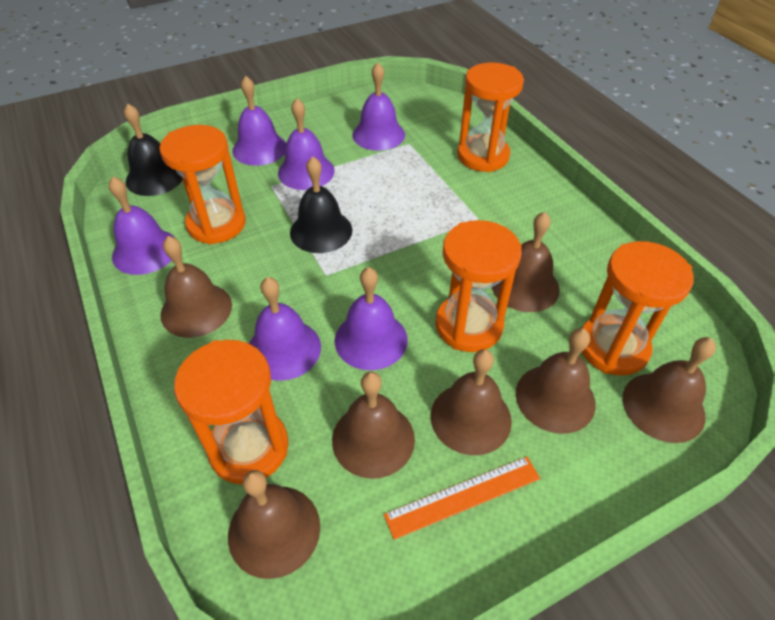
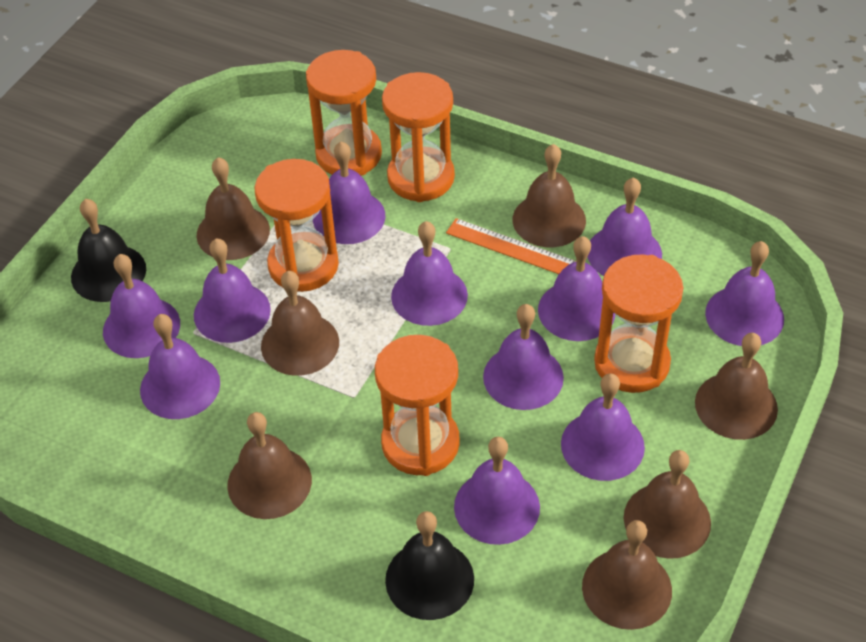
purple bell: 6 -> 11

